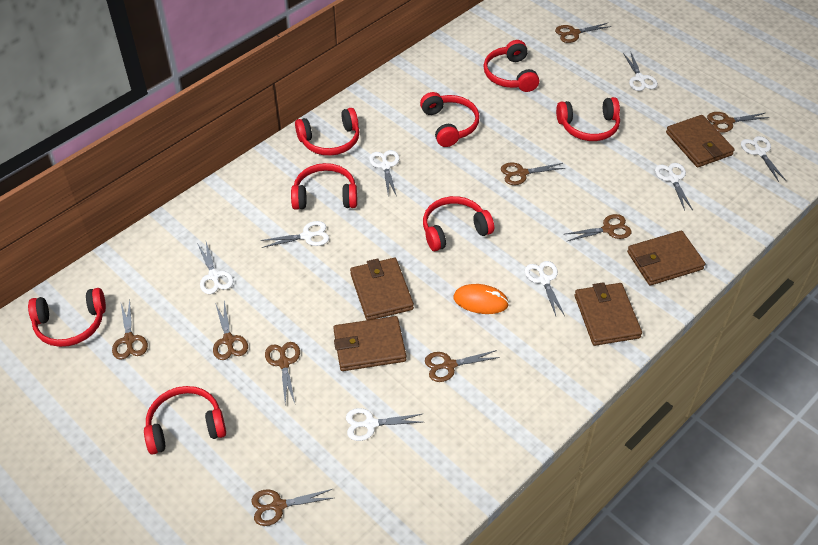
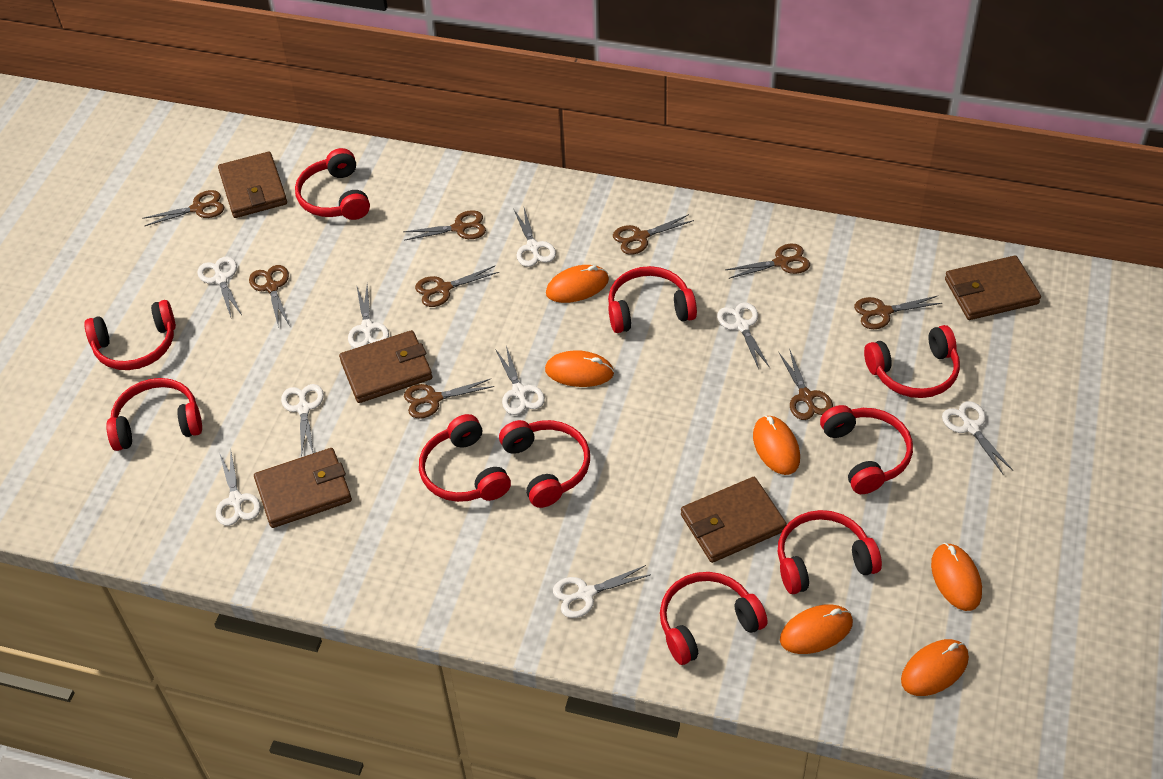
orange mouse: 1 -> 6
red headphones: 8 -> 10
white scissors: 8 -> 9

